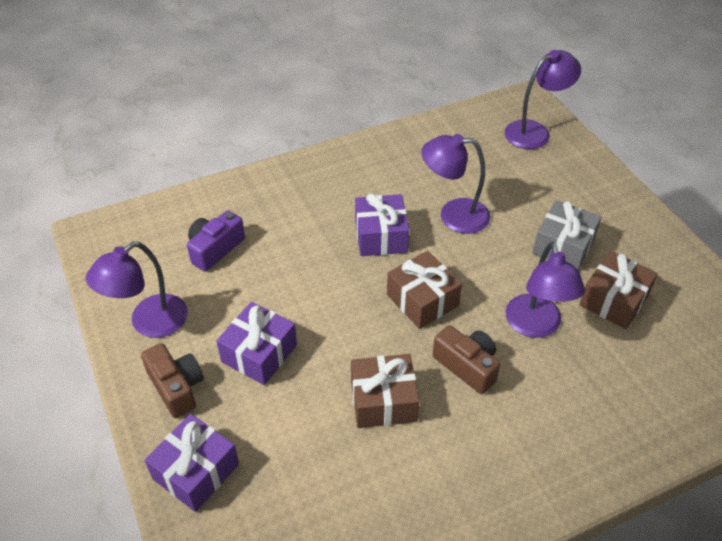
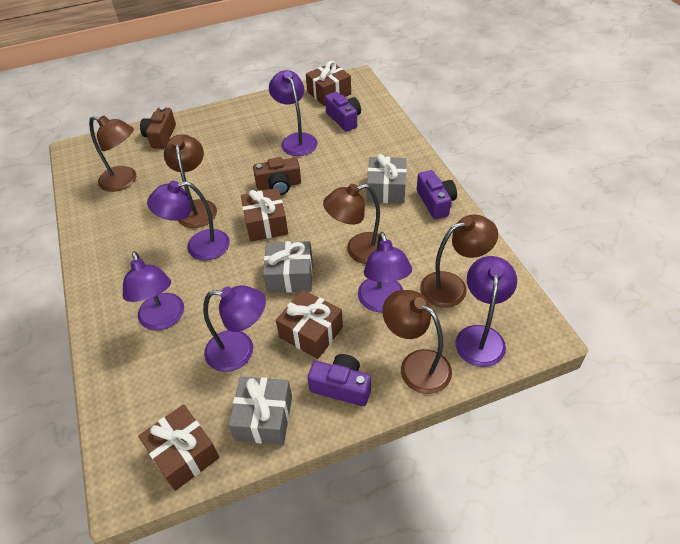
brown gift: 3 -> 4
brown lamp: 0 -> 5
grey gift: 1 -> 3
purple camera: 1 -> 3
purple gift: 3 -> 0
purple lamp: 4 -> 6

